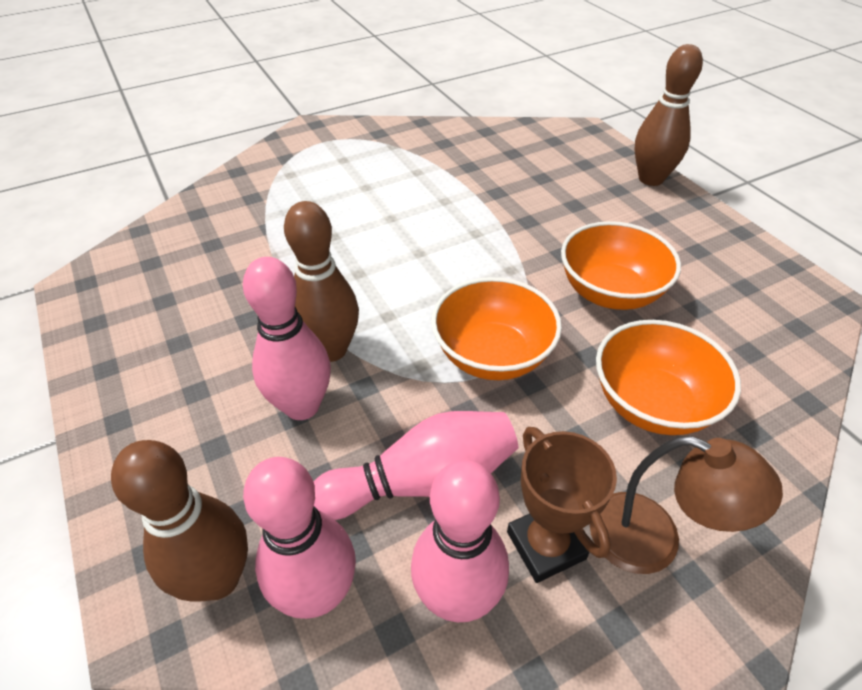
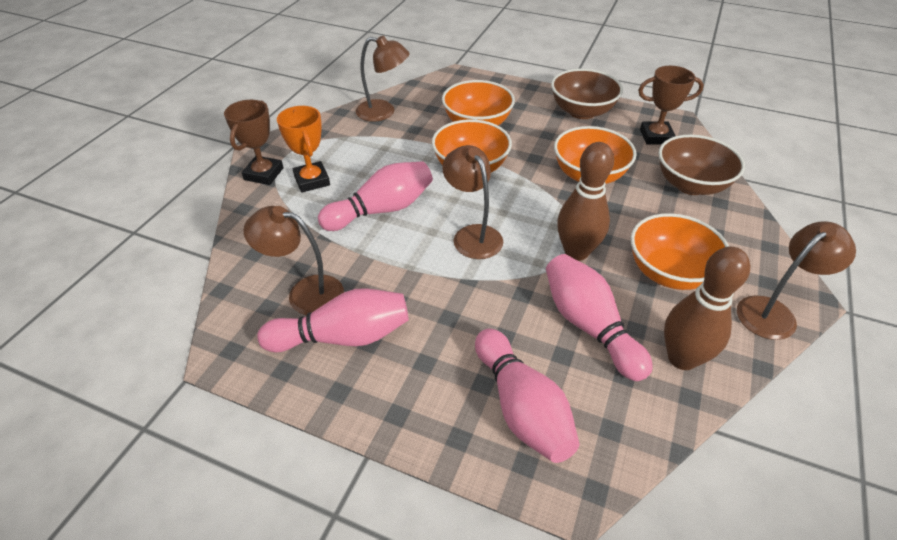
brown bowl: 0 -> 2
brown bowling pin: 3 -> 2
brown lamp: 1 -> 4
brown trophy: 1 -> 2
orange bowl: 3 -> 4
orange trophy: 0 -> 1

